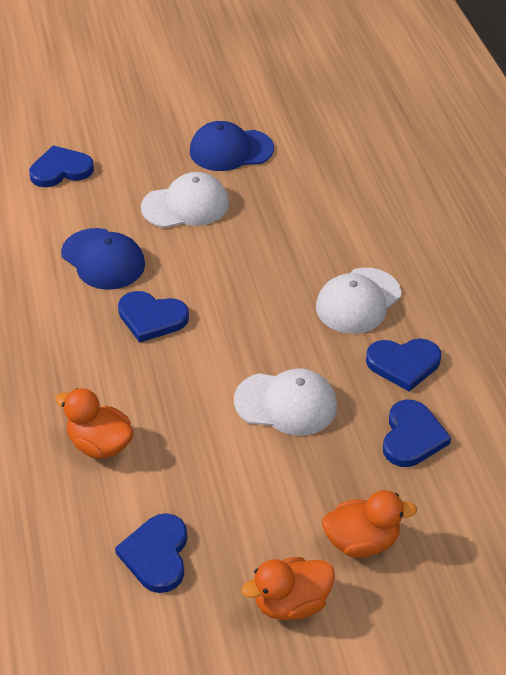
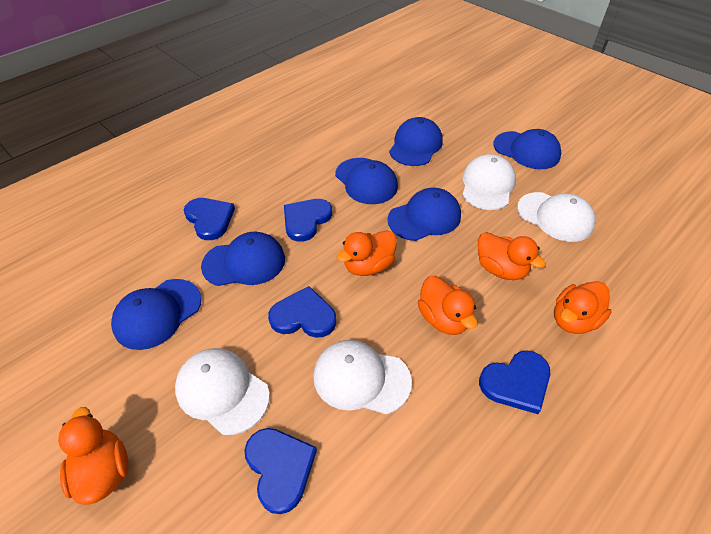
blue cap: 2 -> 6
orange duck: 3 -> 5
white cap: 3 -> 4

